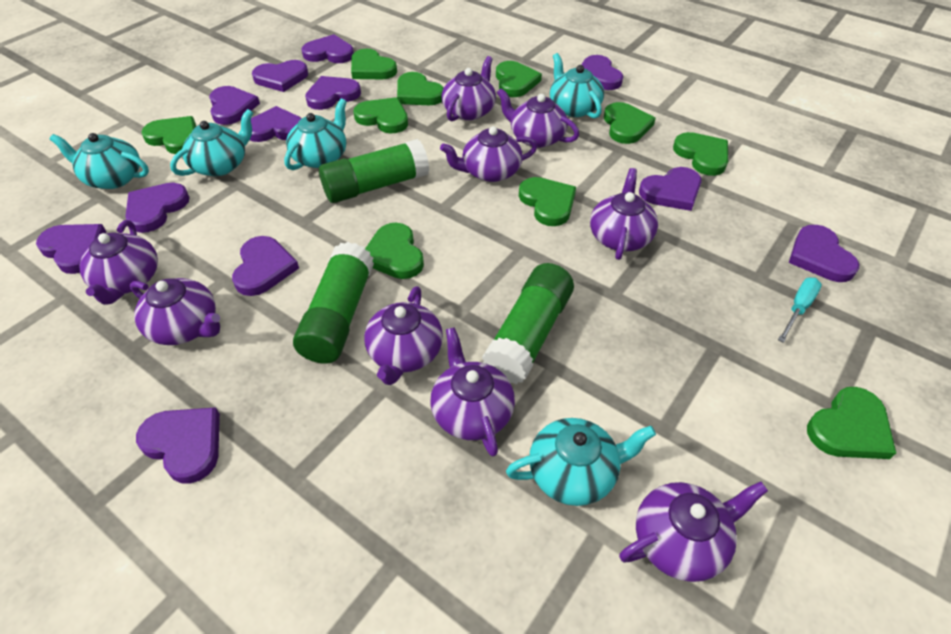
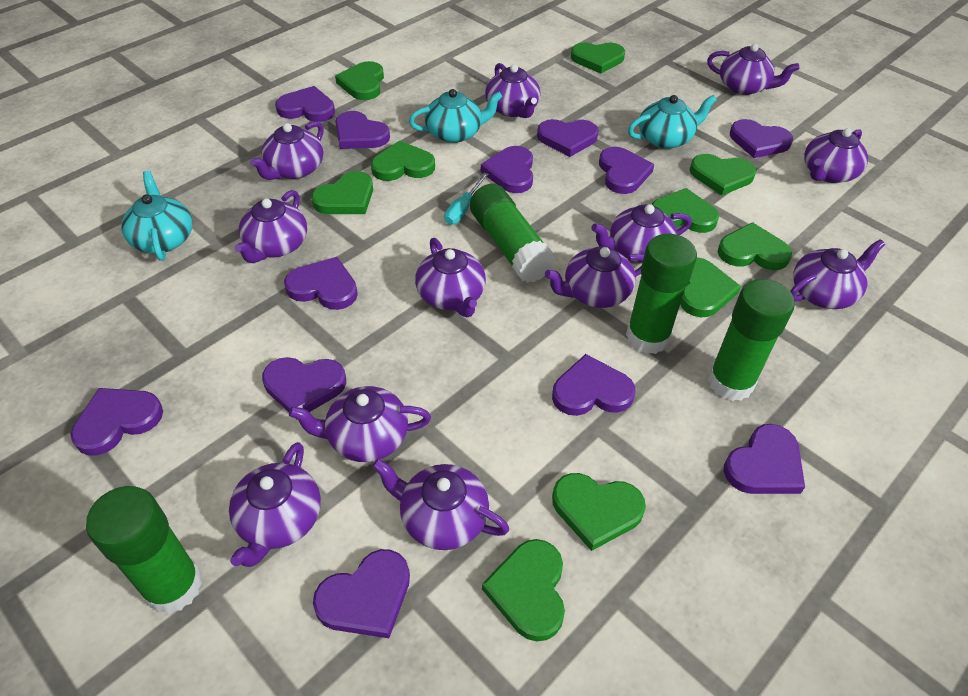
green glue stick: 3 -> 4
purple teapot: 9 -> 12
turquoise teapot: 5 -> 3

